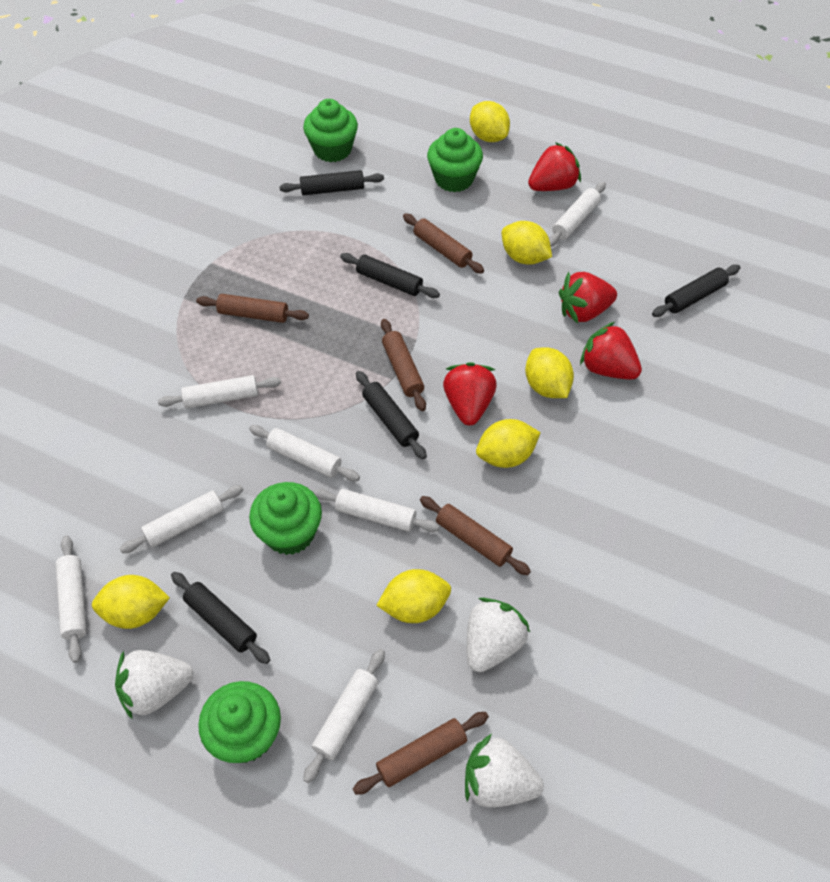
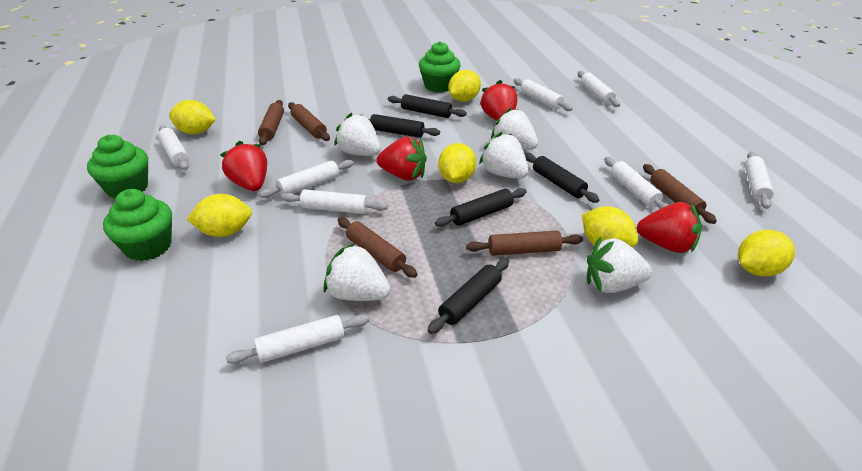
green cupcake: 4 -> 3
white rolling pin: 7 -> 8
white strawberry: 3 -> 5

